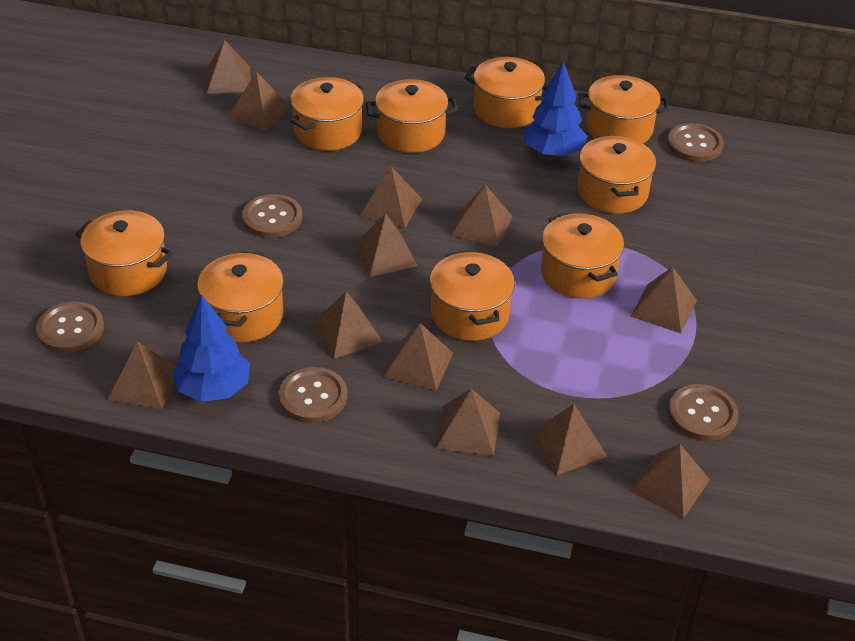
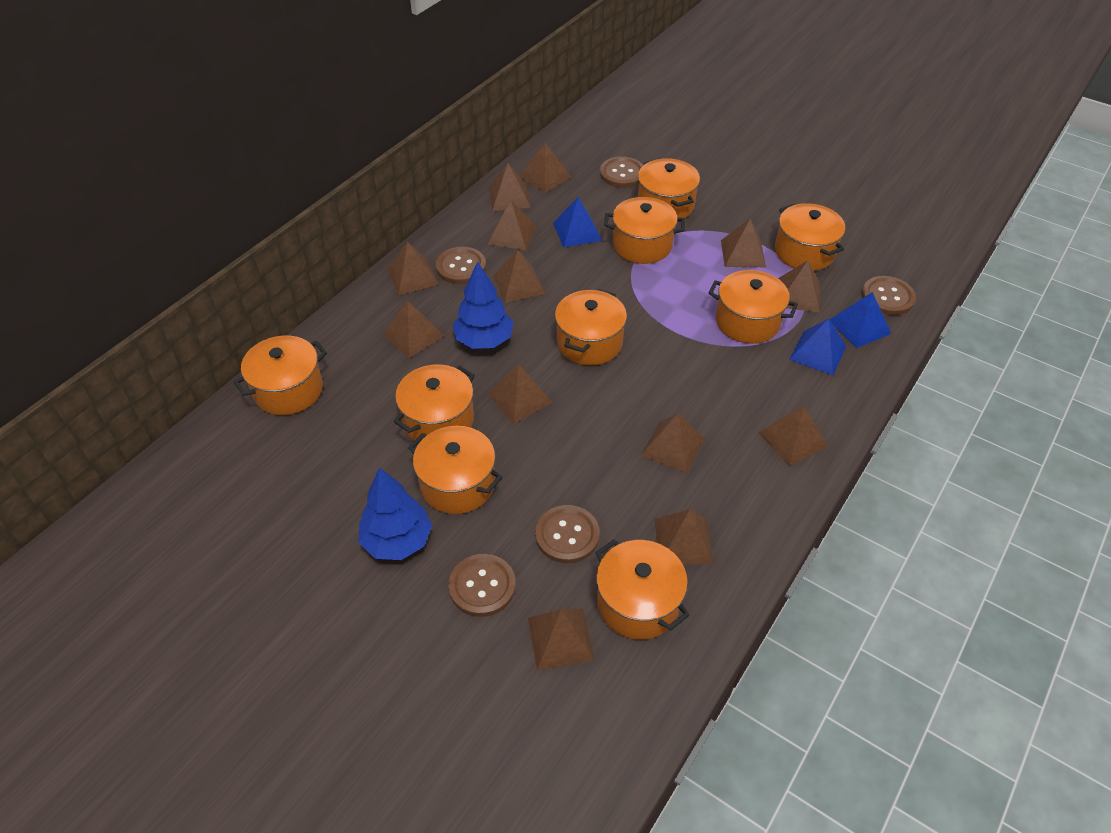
blue pyramid: 0 -> 3
brown pyramid: 12 -> 13

